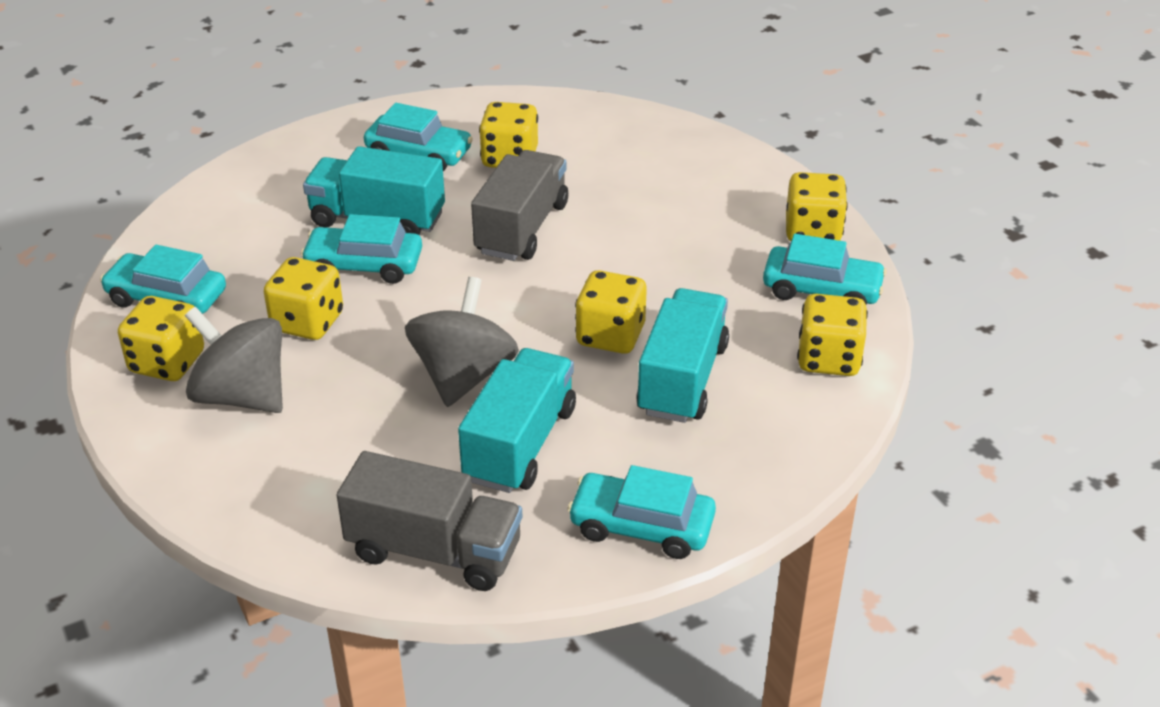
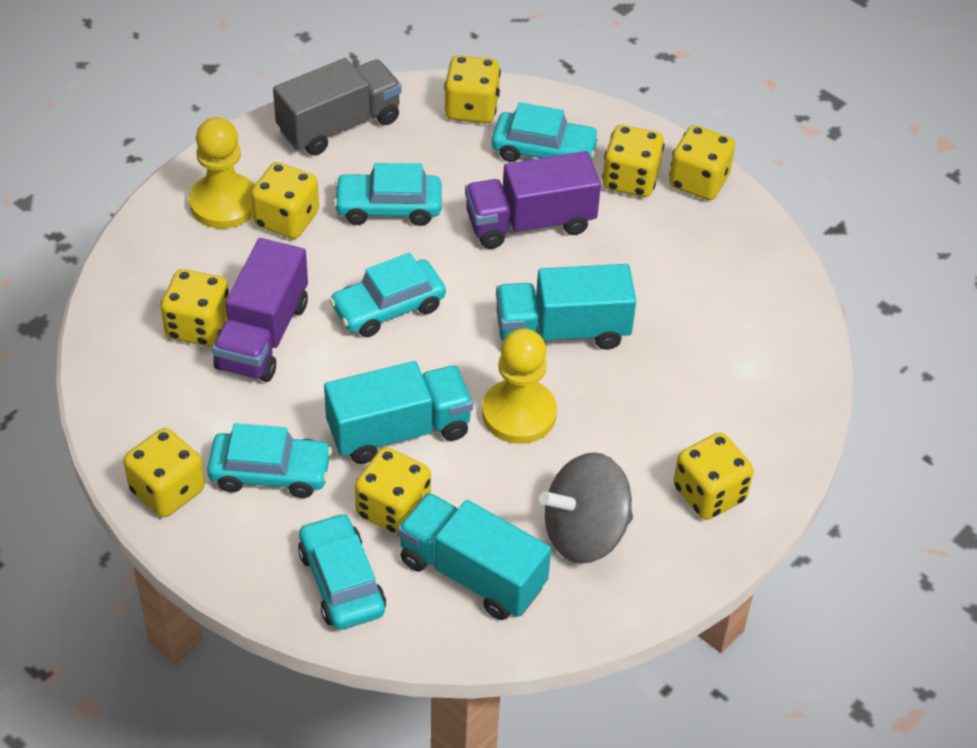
grey spinning top: 2 -> 1
grey truck: 2 -> 1
purple truck: 0 -> 2
yellow dice: 6 -> 8
yellow pawn: 0 -> 2

